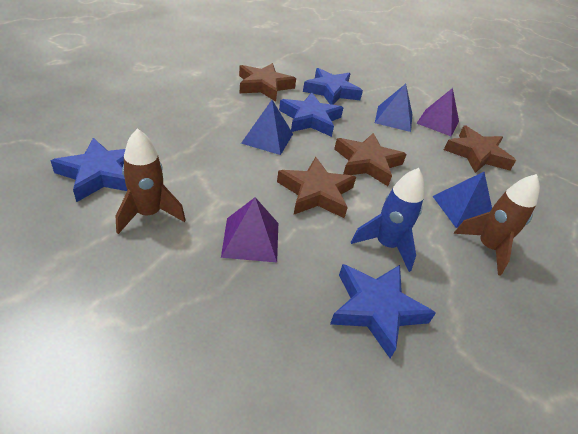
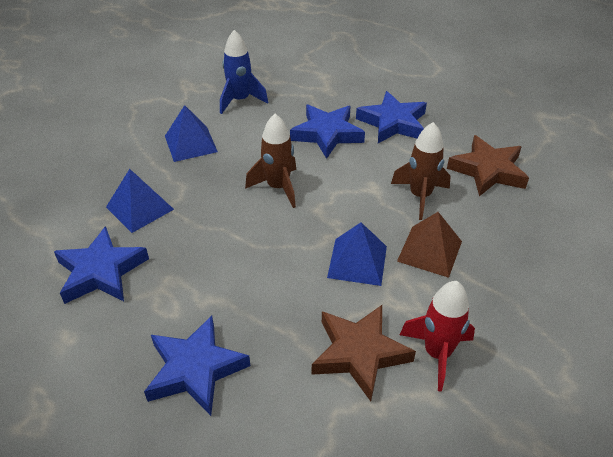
brown pyramid: 0 -> 1
brown star: 4 -> 2
purple pyramid: 2 -> 0
red rocket: 0 -> 1

